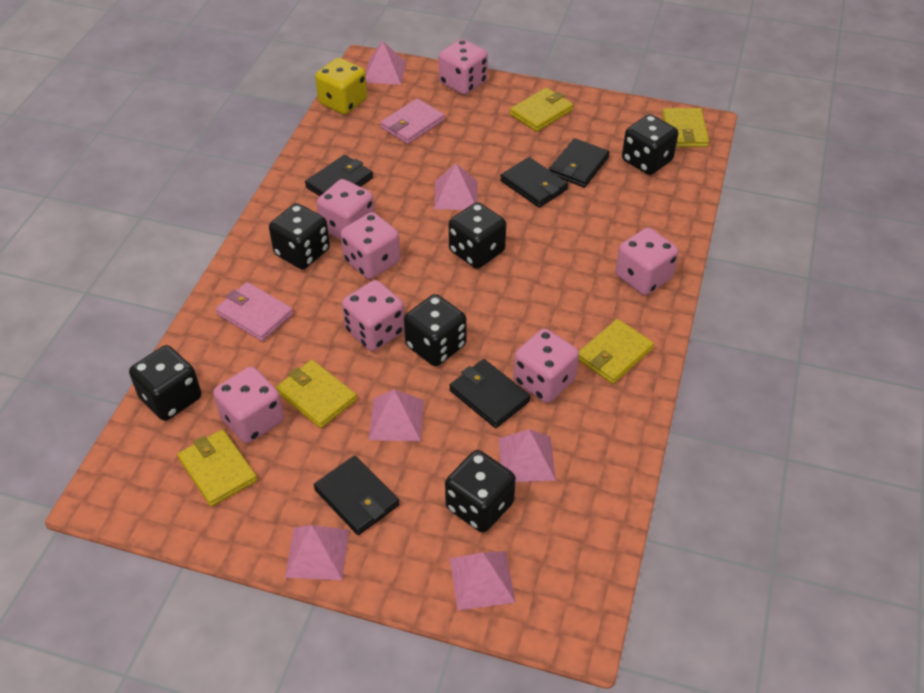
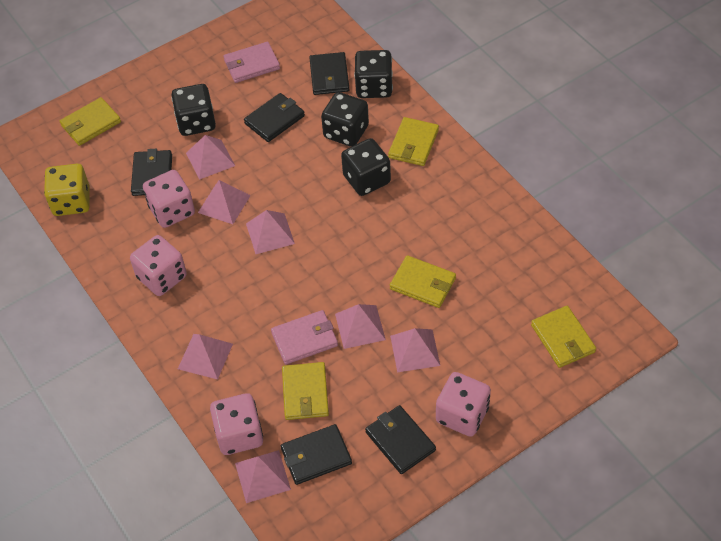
black dice: 6 -> 4
pink dice: 7 -> 4
pink pyramid: 6 -> 7

